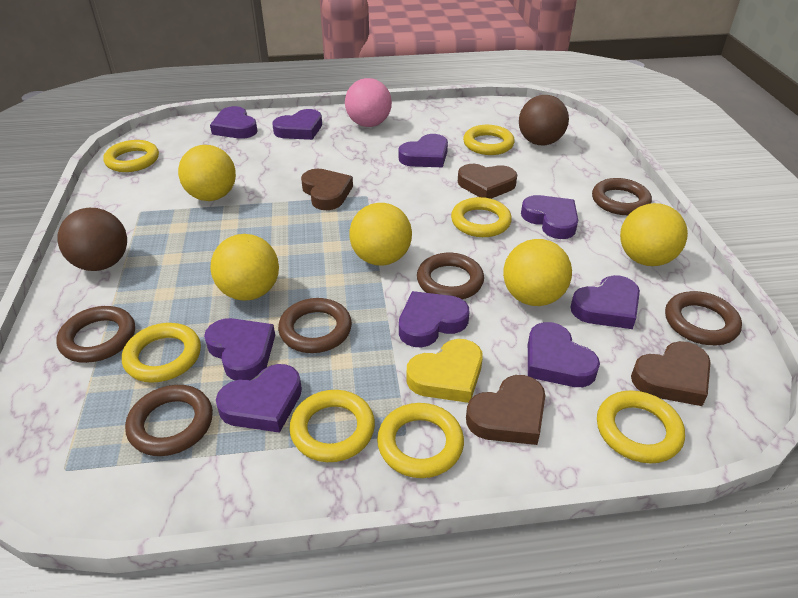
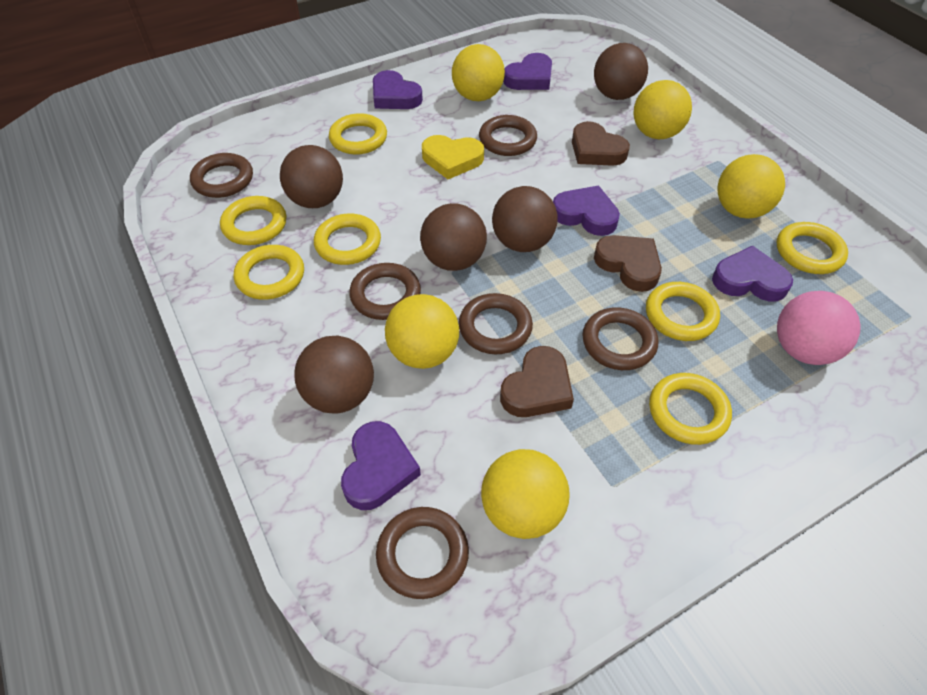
brown ball: 2 -> 5
brown heart: 4 -> 3
purple heart: 9 -> 5

